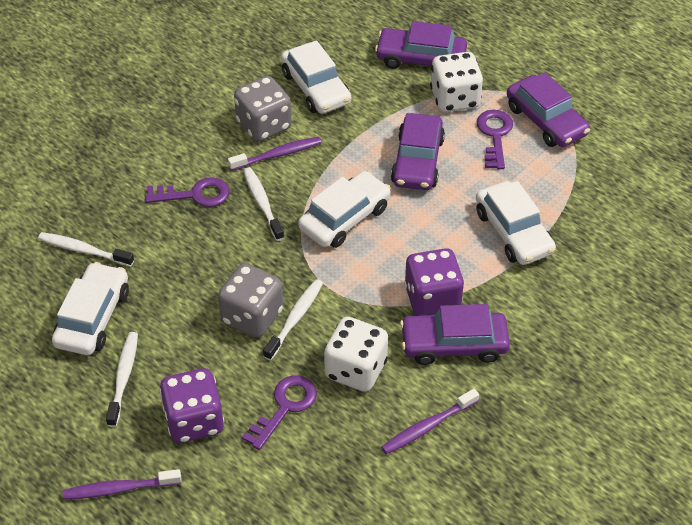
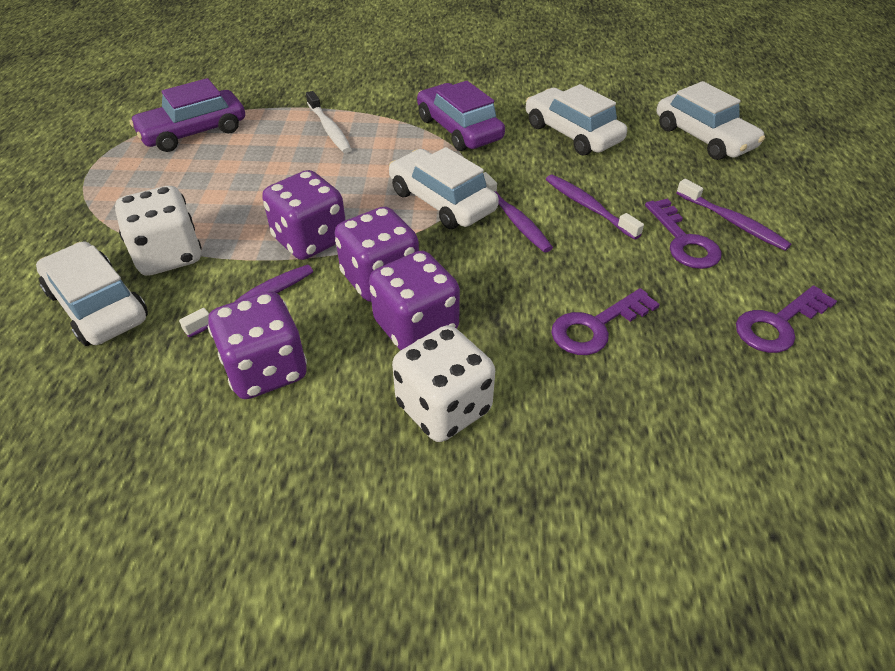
grey dice: 2 -> 0
purple car: 4 -> 2
purple dice: 2 -> 4
purple toothbrush: 3 -> 4
white toothbrush: 4 -> 1

